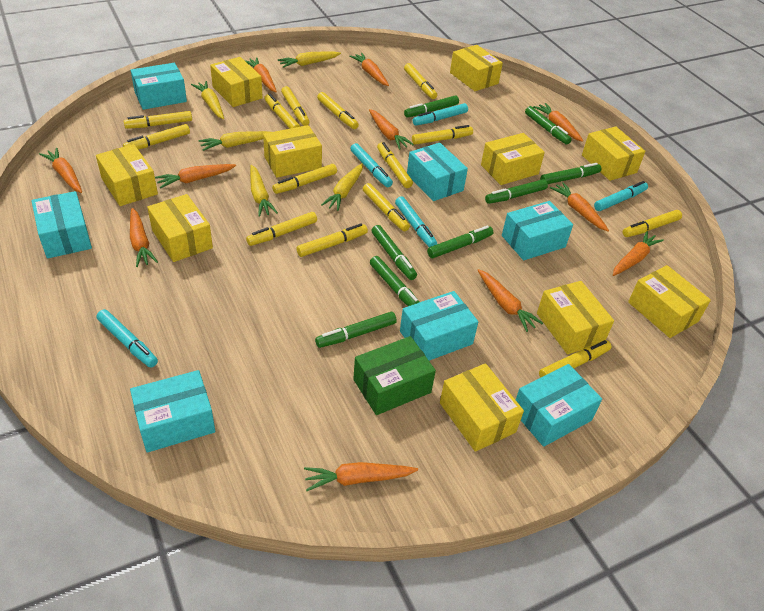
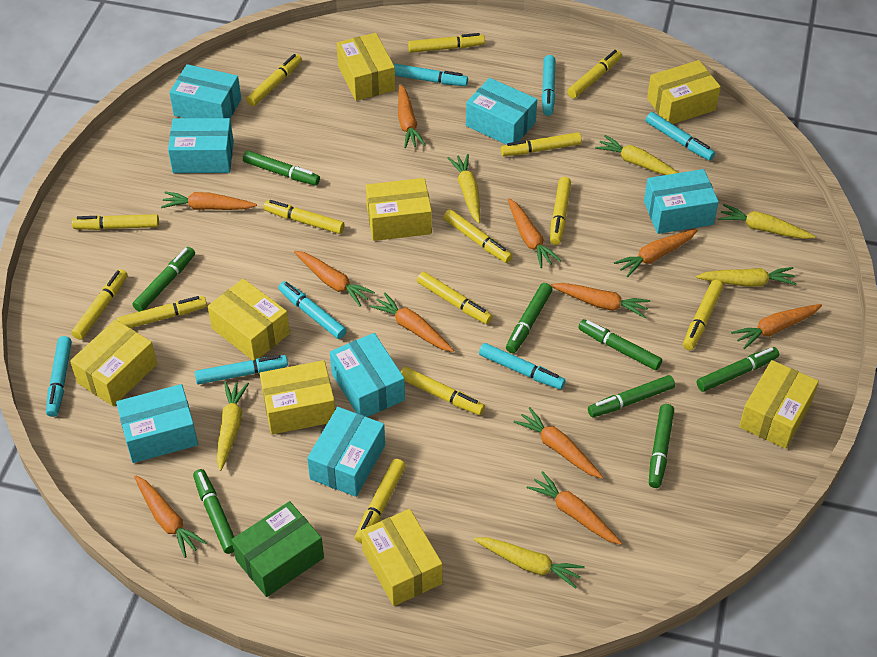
turquoise marker: 5 -> 7
yellow box: 10 -> 8
yellow carrot: 5 -> 6

